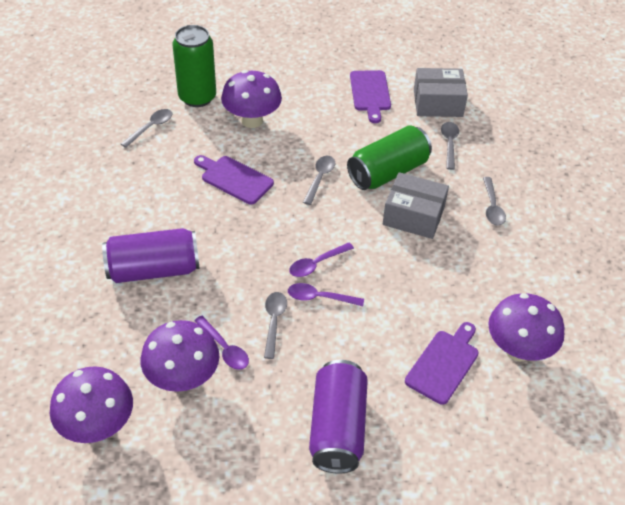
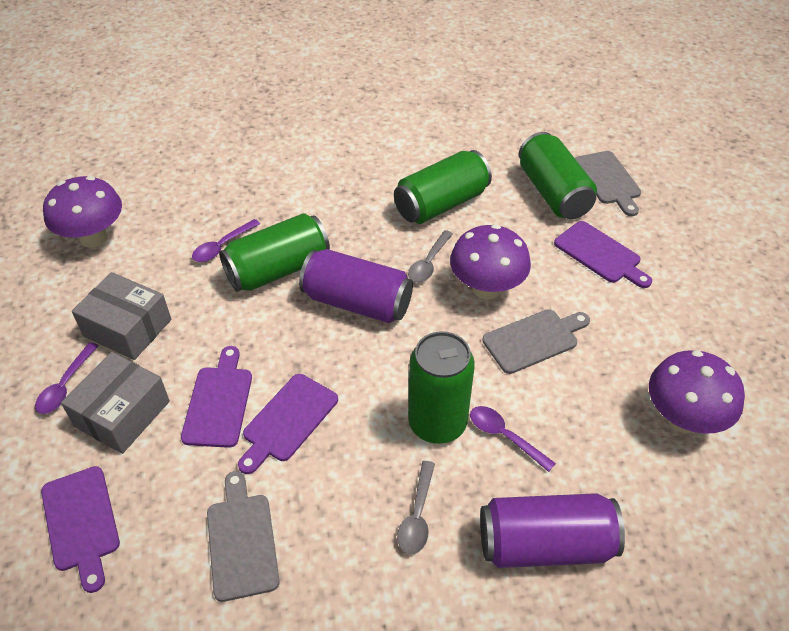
green can: 2 -> 4
grey cutting board: 0 -> 3
grey spoon: 5 -> 2
purple cutting board: 3 -> 4
purple mushroom: 4 -> 3

